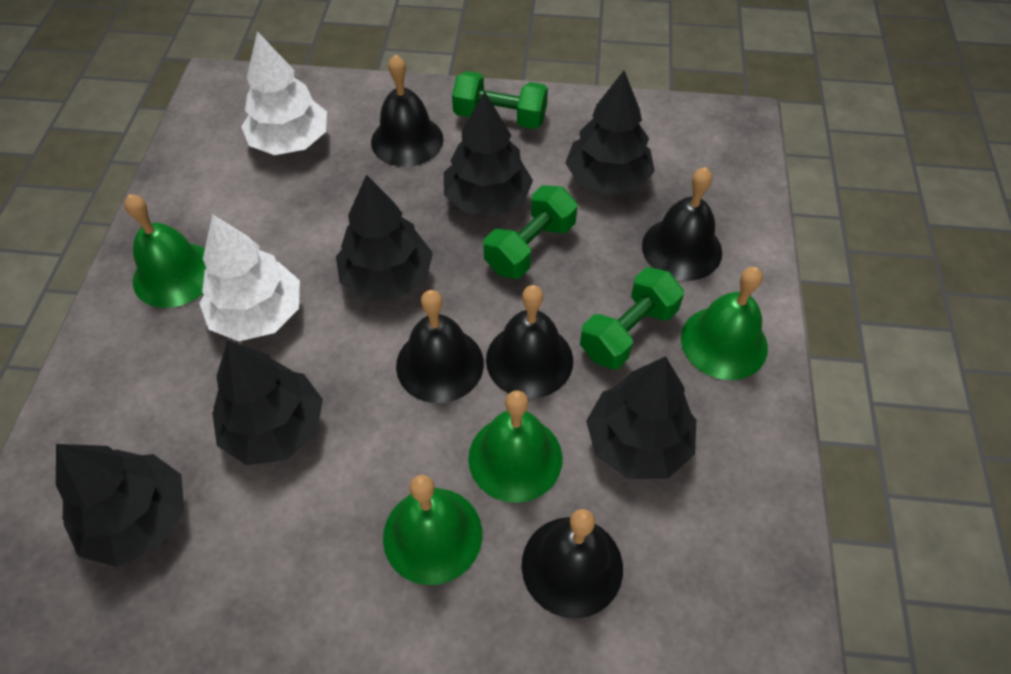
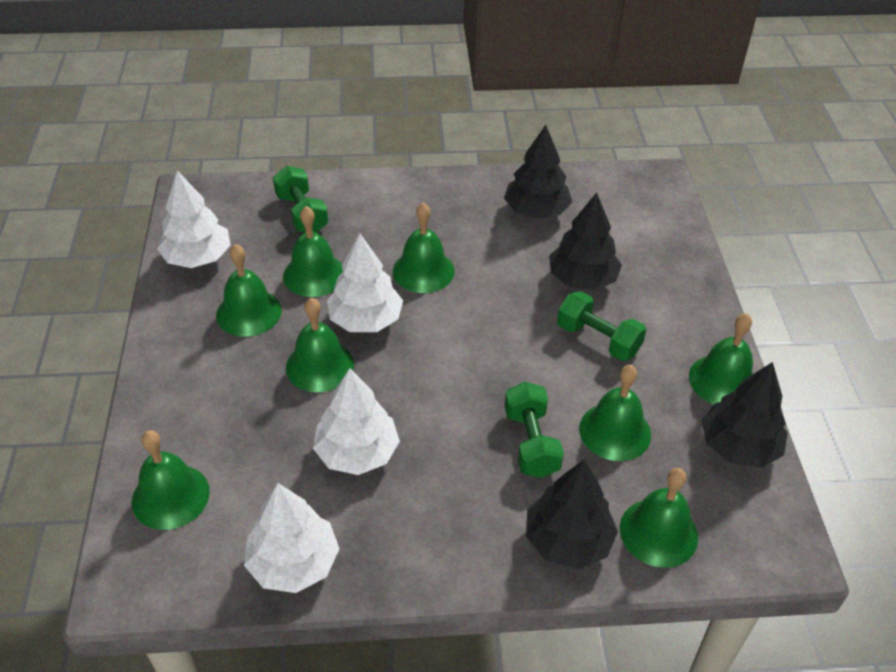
black bell: 5 -> 0
black tree: 6 -> 4
green bell: 4 -> 8
white tree: 2 -> 4

